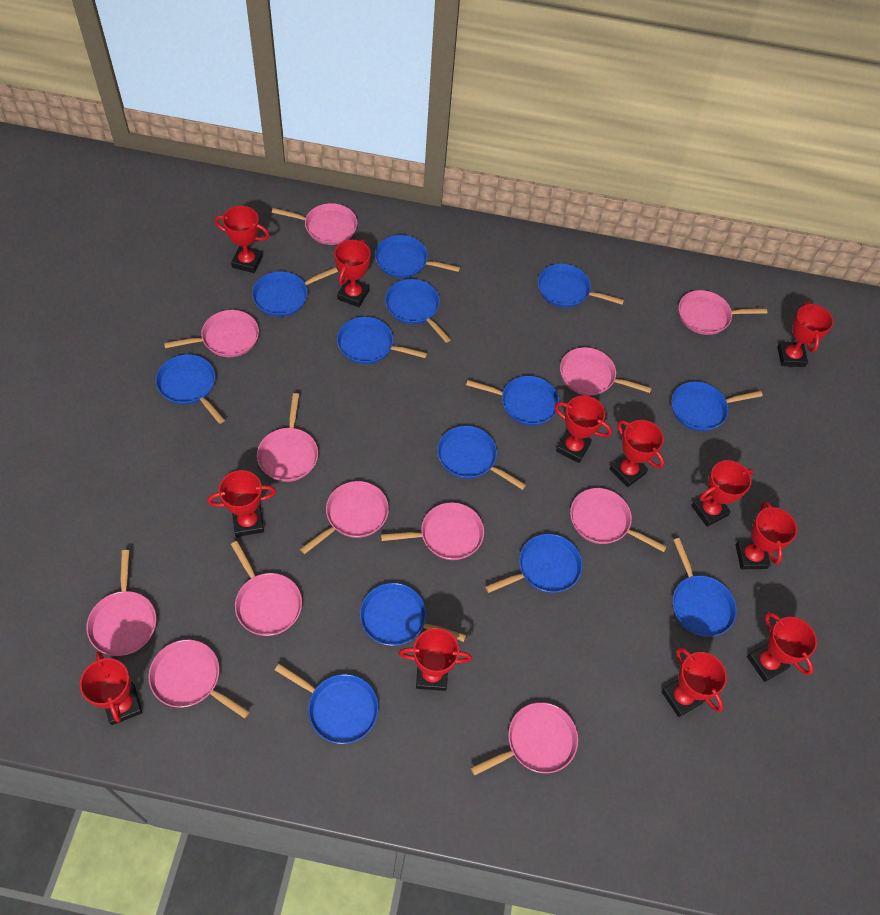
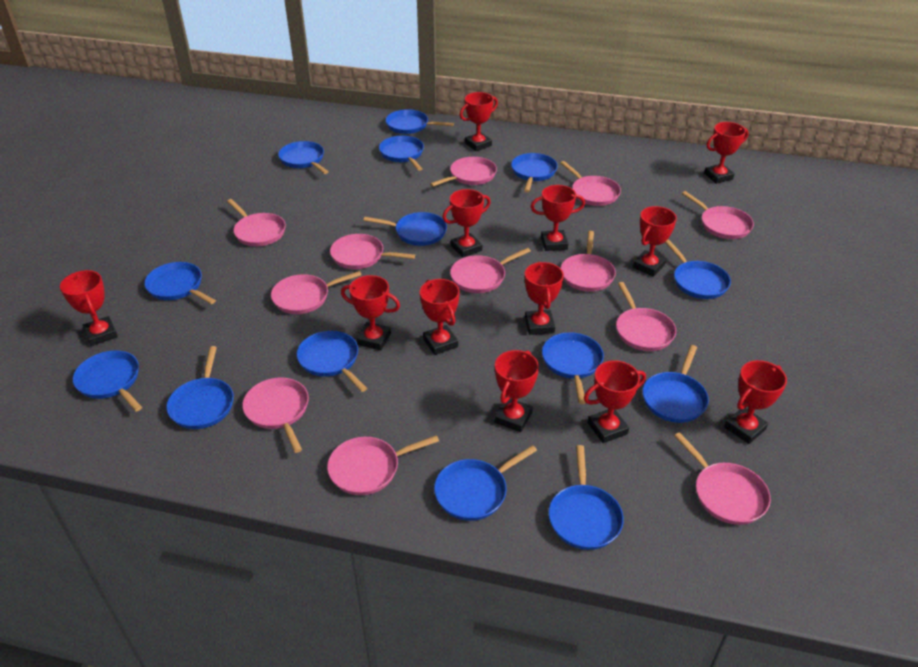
blue pan: 13 -> 14

